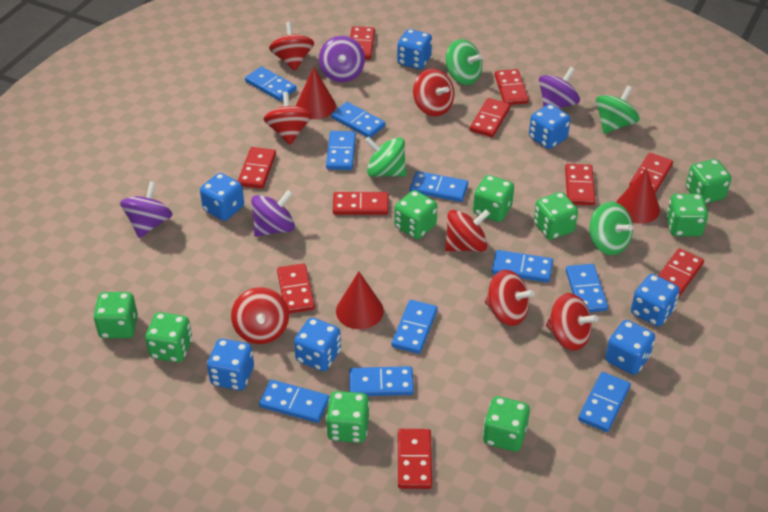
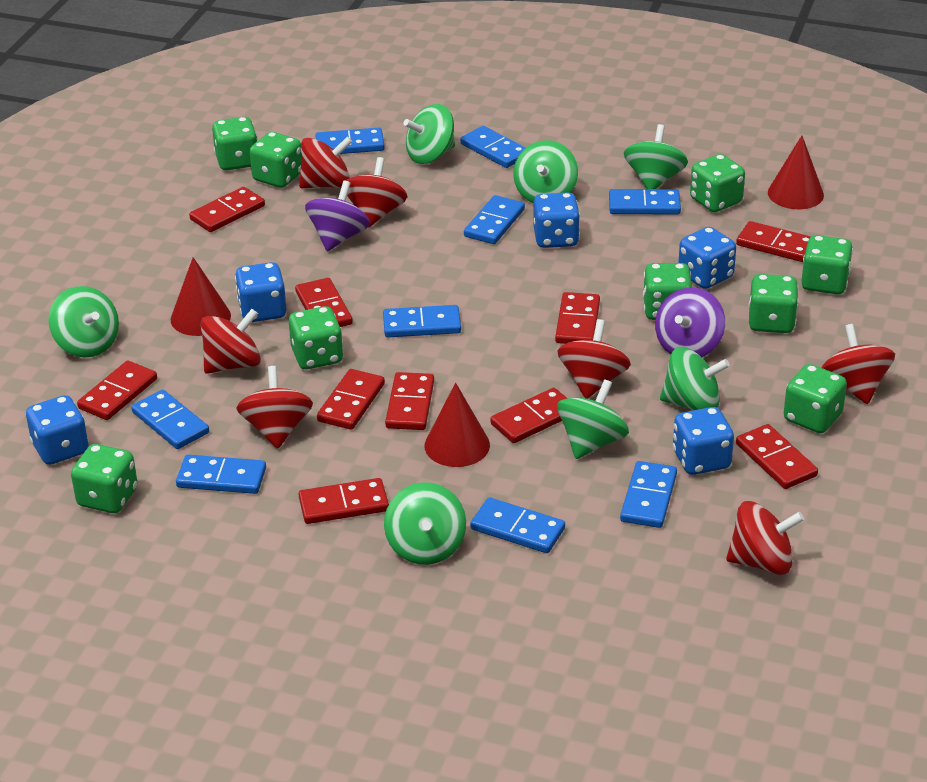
blue dice: 7 -> 5
blue domino: 10 -> 9
green spinning top: 4 -> 7
purple spinning top: 4 -> 2

